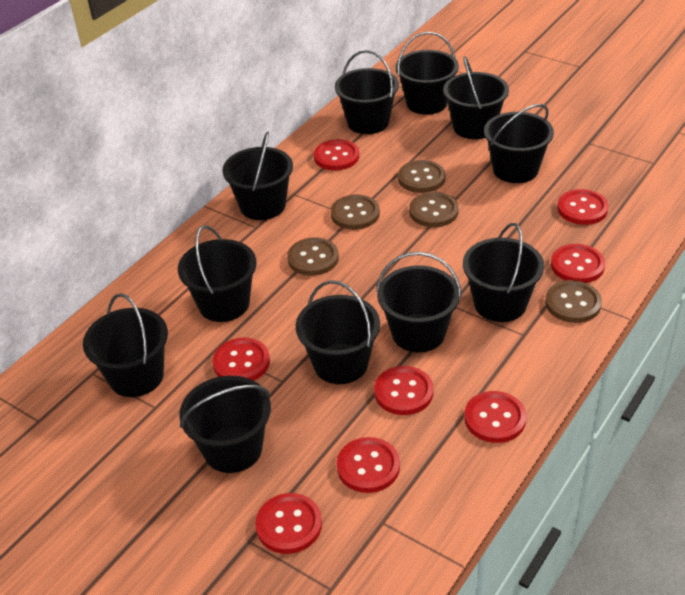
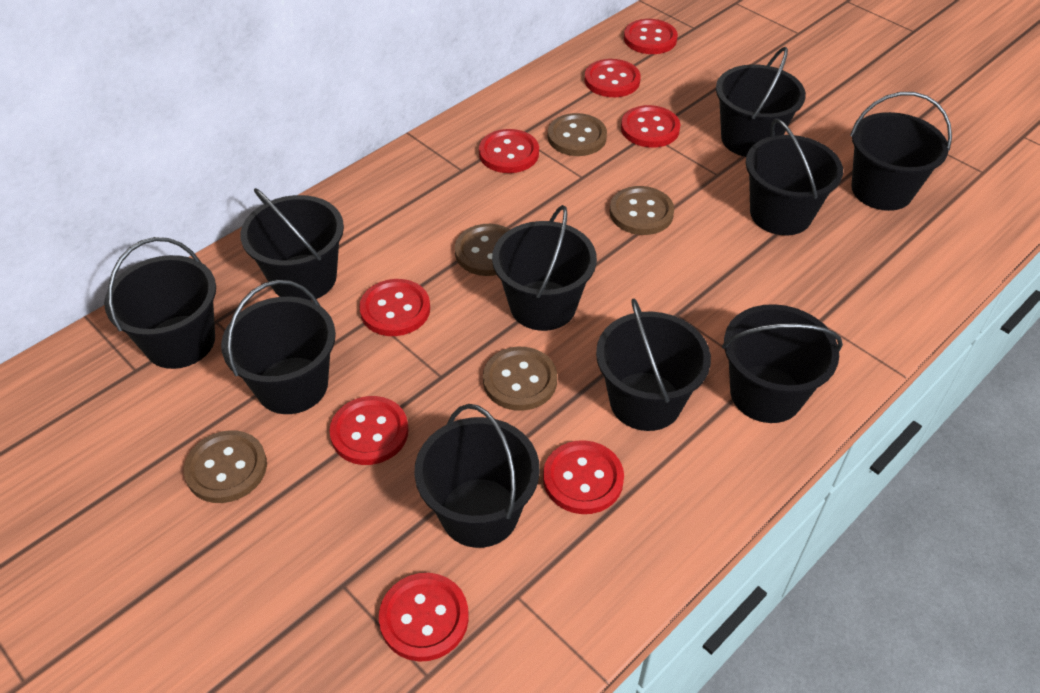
black bucket: 11 -> 10

